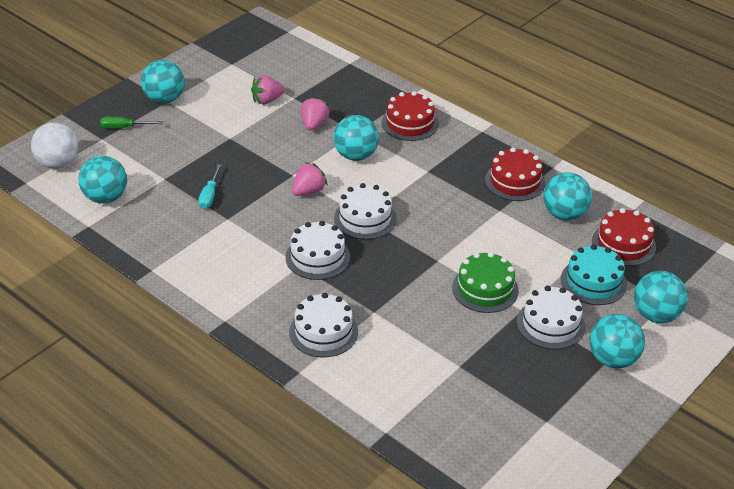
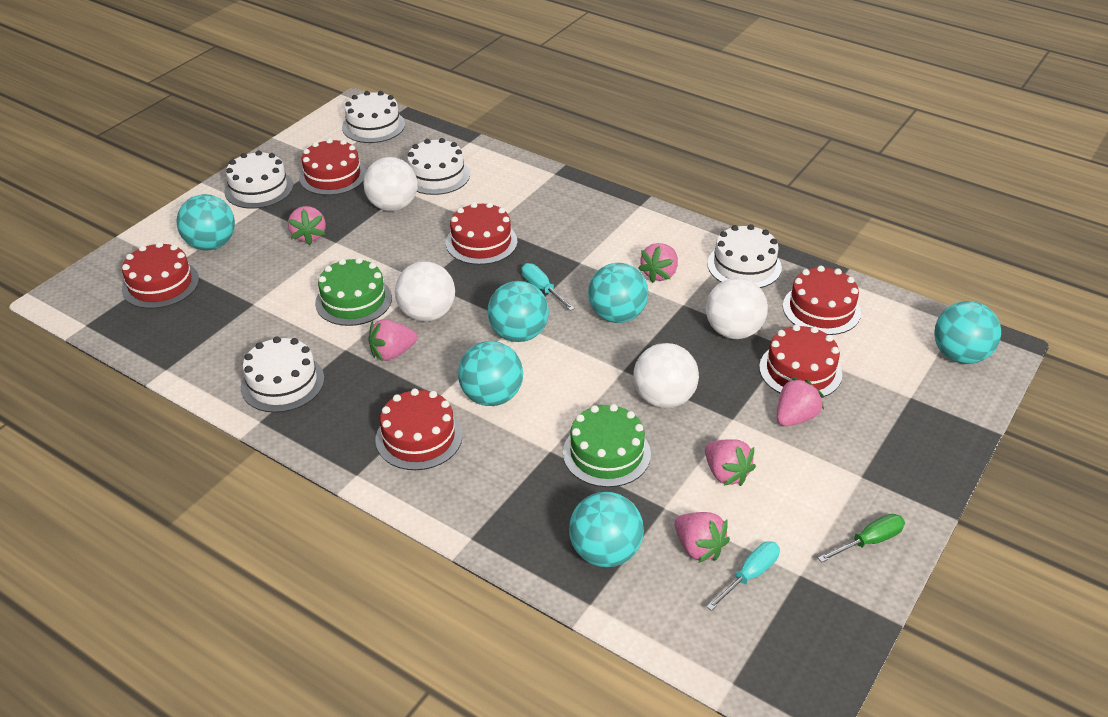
green cake: 1 -> 2
pink strawberry: 3 -> 6
red cake: 3 -> 6
turquoise cake: 1 -> 0
turquoise screwdriver: 1 -> 2
white ball: 1 -> 4
white cake: 4 -> 5

